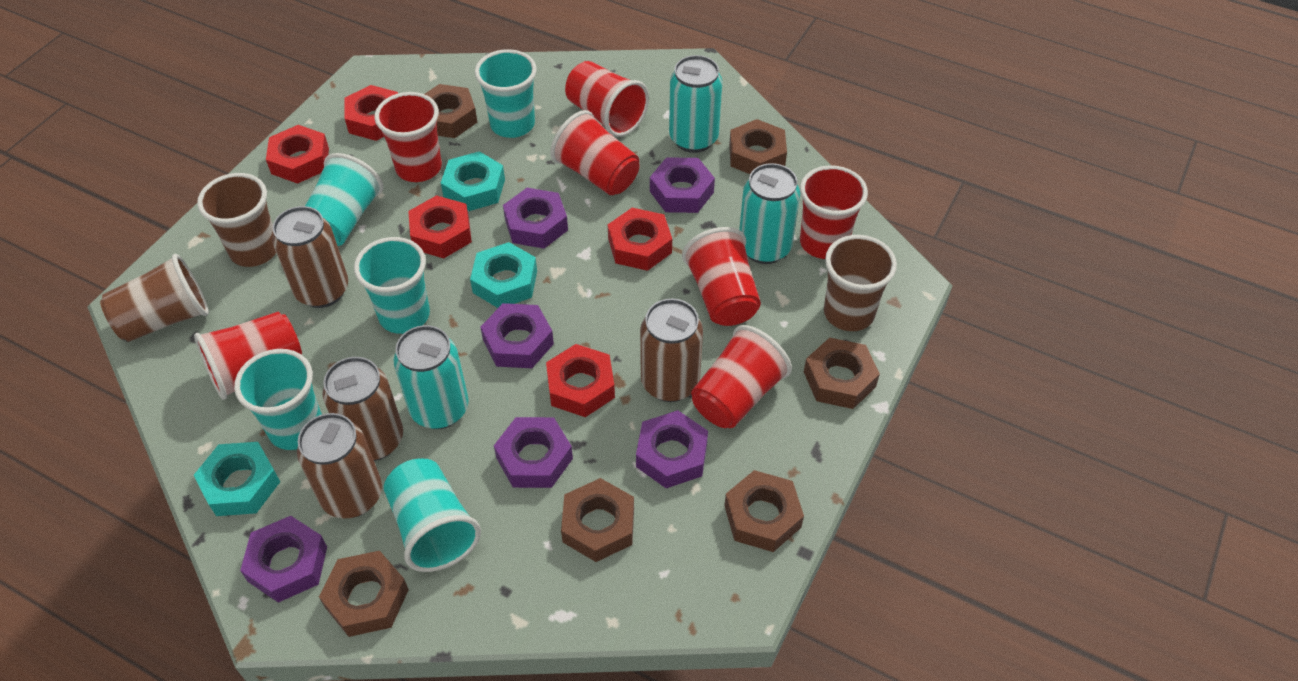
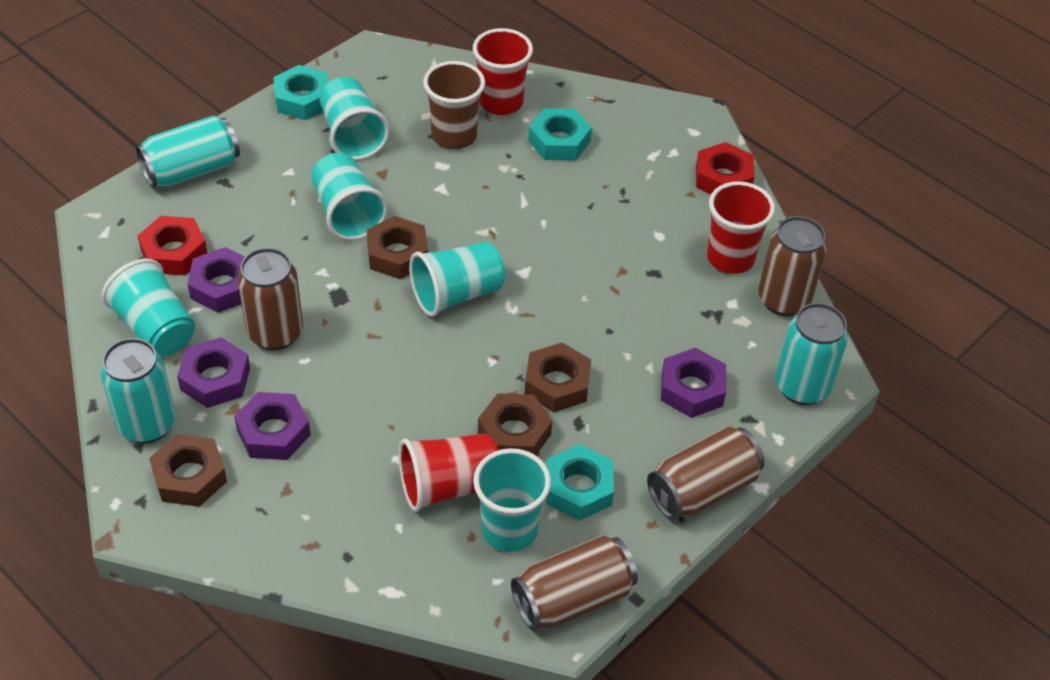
brown cup: 3 -> 1
brown nut: 6 -> 4
purple nut: 6 -> 4
red cup: 7 -> 3
red nut: 5 -> 2

